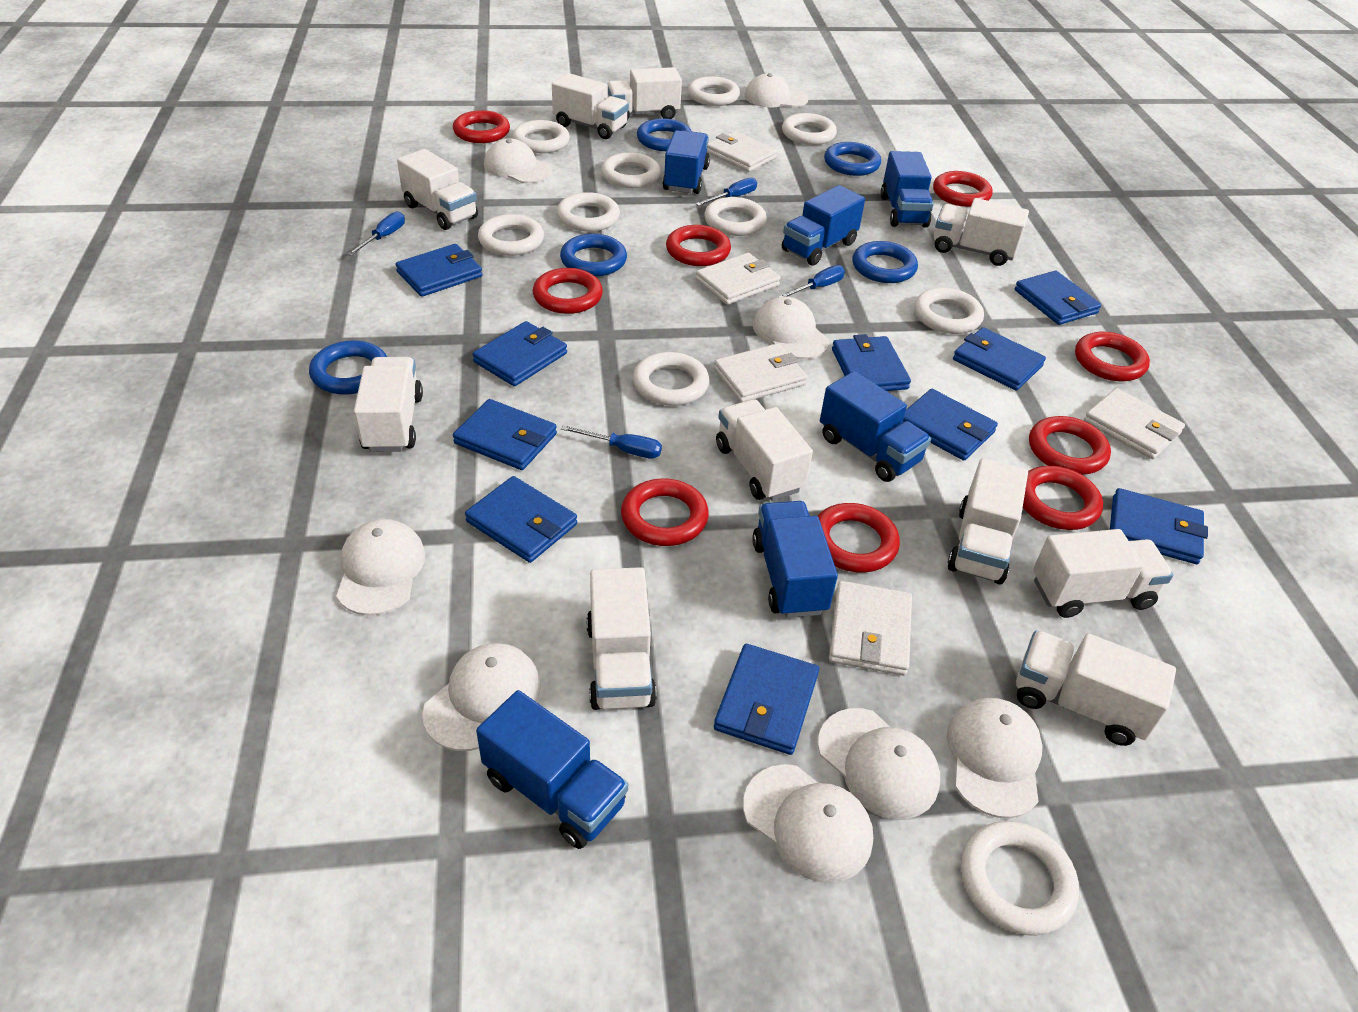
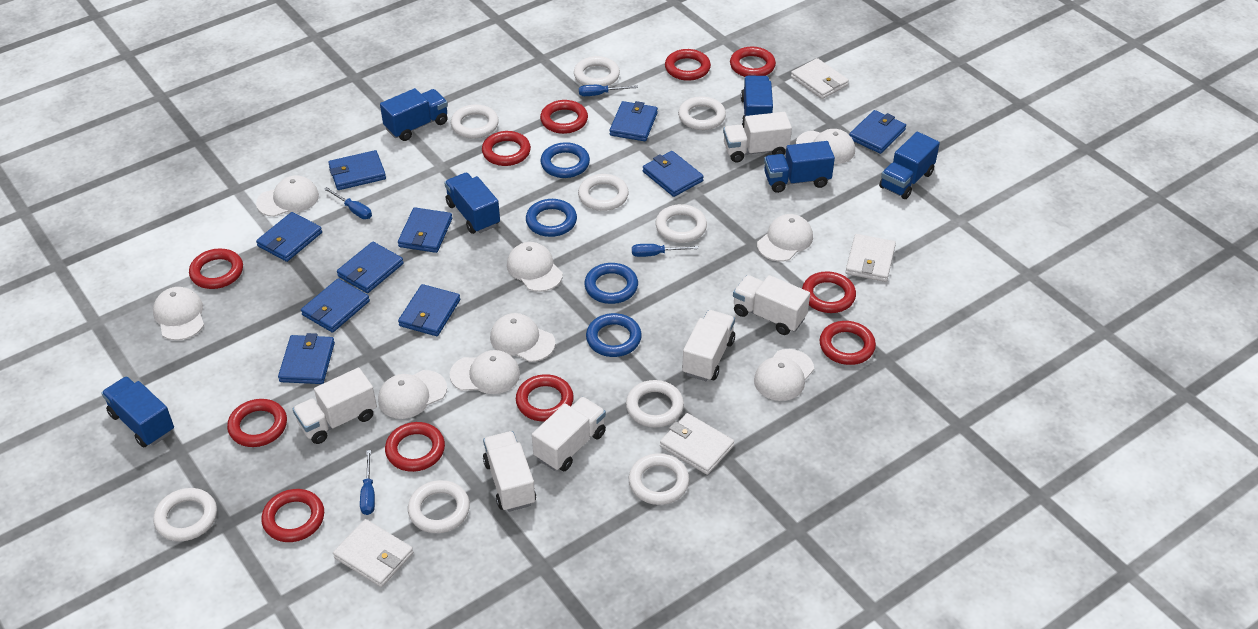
blue ring: 5 -> 4
red ring: 9 -> 11
white cap: 8 -> 9
white ring: 10 -> 9
white truck: 10 -> 6
white wallet: 5 -> 4

